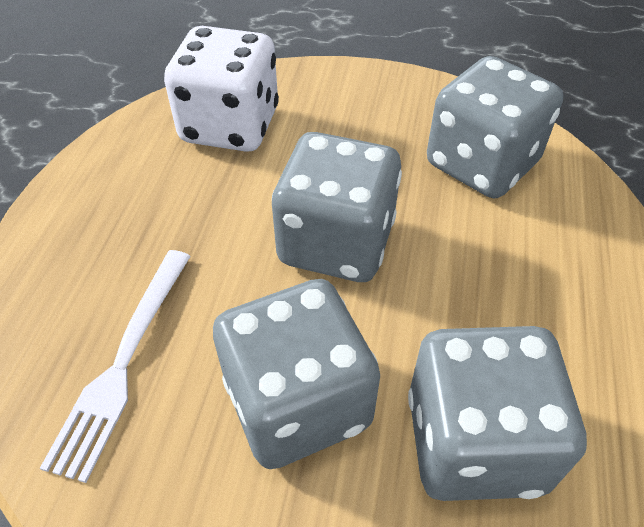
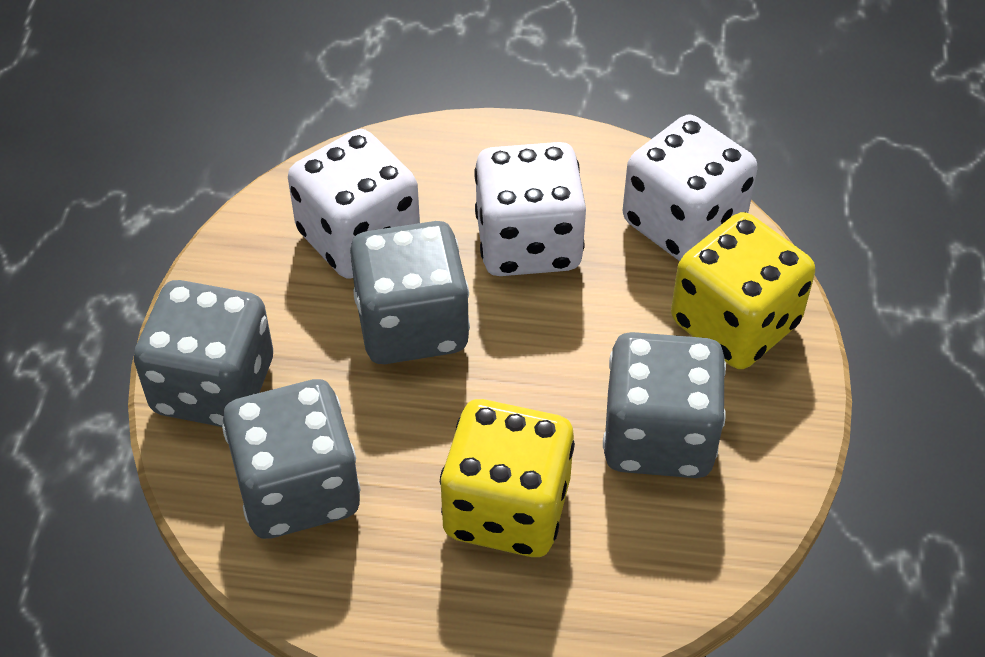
white dice: 1 -> 3
white fork: 1 -> 0
yellow dice: 0 -> 2

